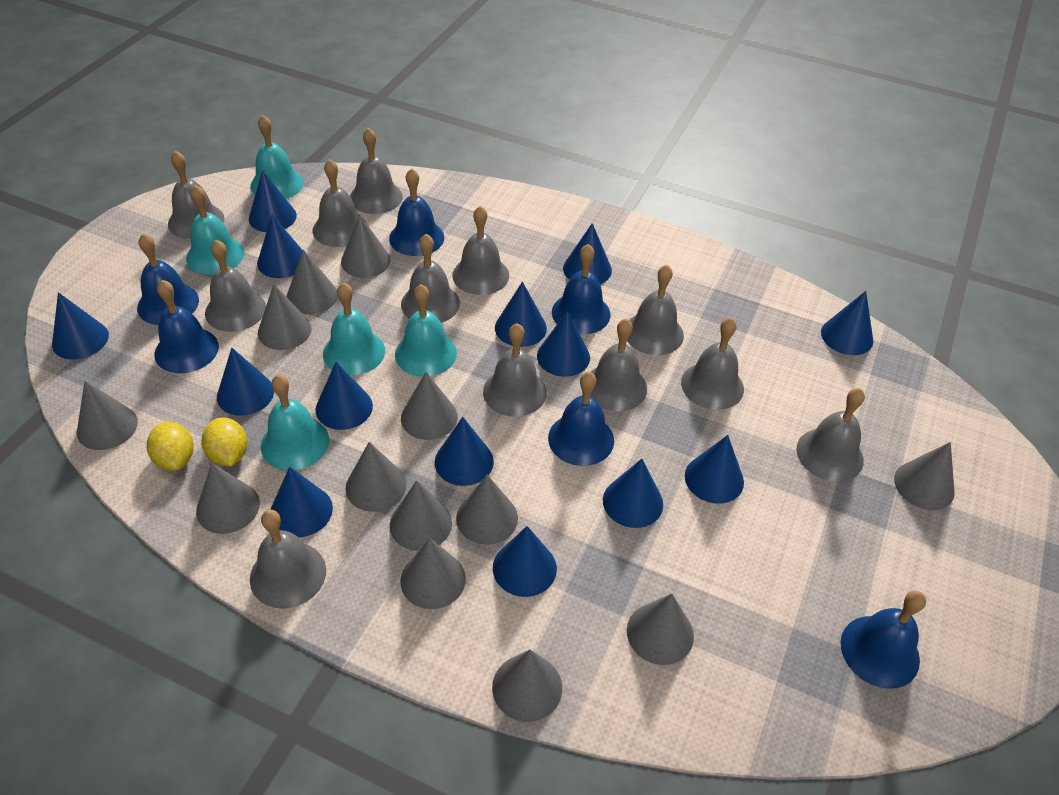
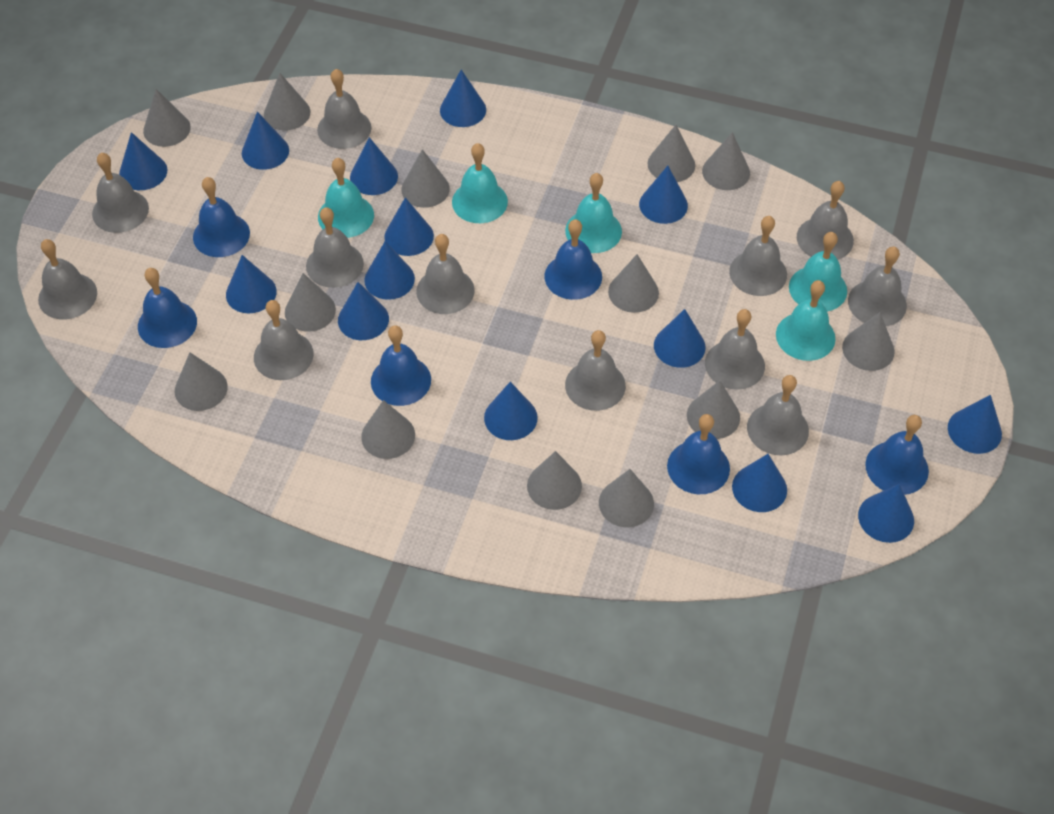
yellow lemon: 2 -> 0

